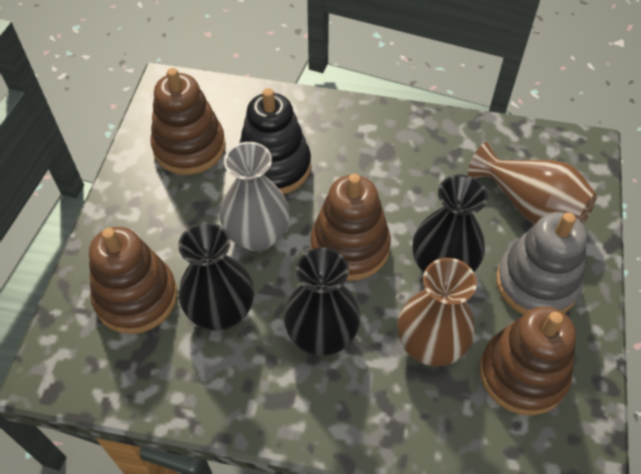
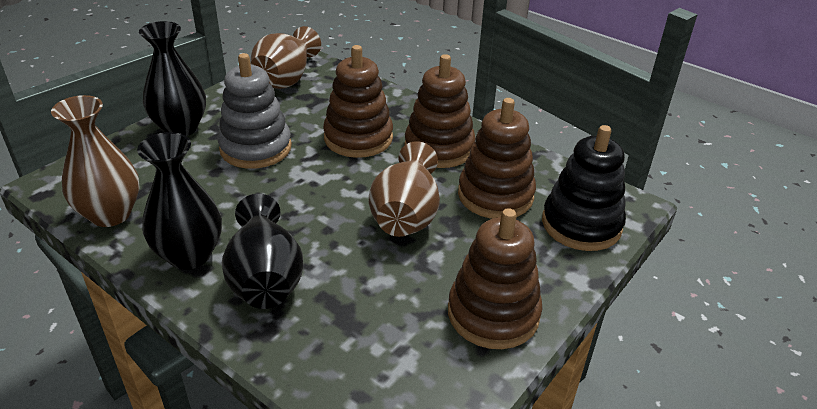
brown vase: 2 -> 3
grey vase: 1 -> 0

